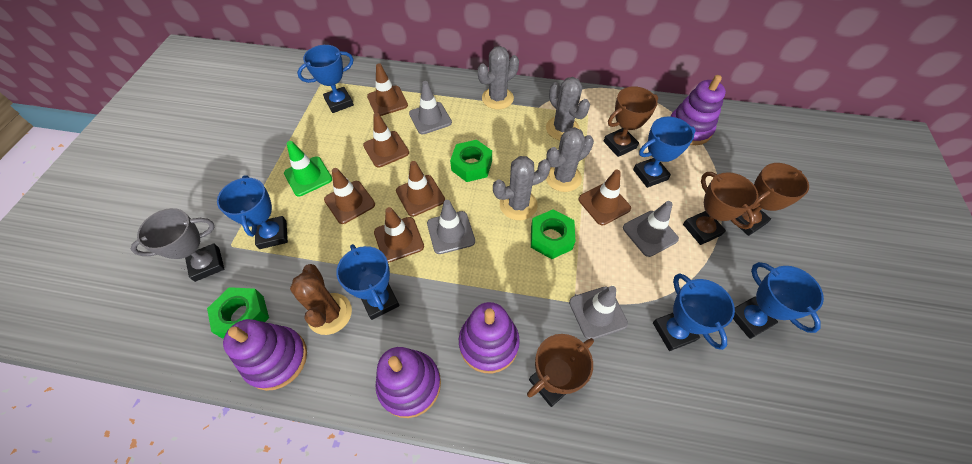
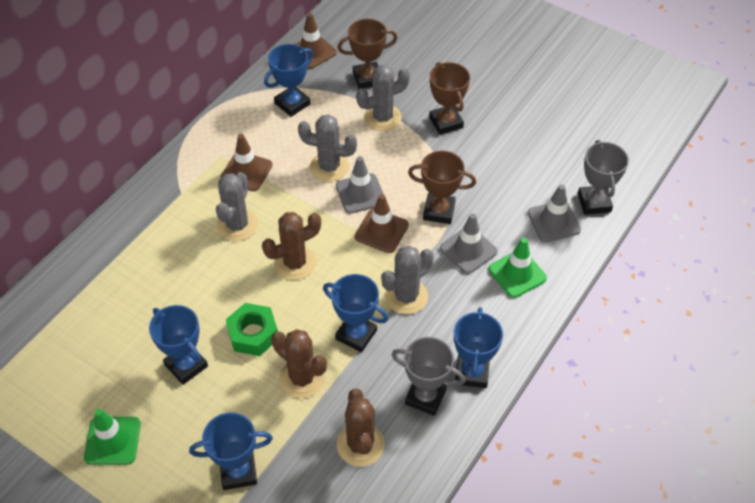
blue trophy: 6 -> 5
brown cactus: 1 -> 3
brown traffic cone: 6 -> 3
brown trophy: 4 -> 3
green nut: 3 -> 1
green traffic cone: 1 -> 2
grey traffic cone: 4 -> 3
grey trophy: 1 -> 2
purple stacking toy: 4 -> 0

